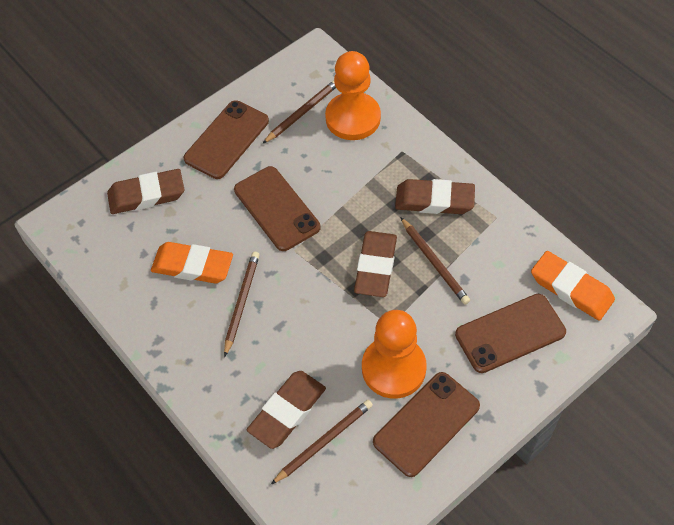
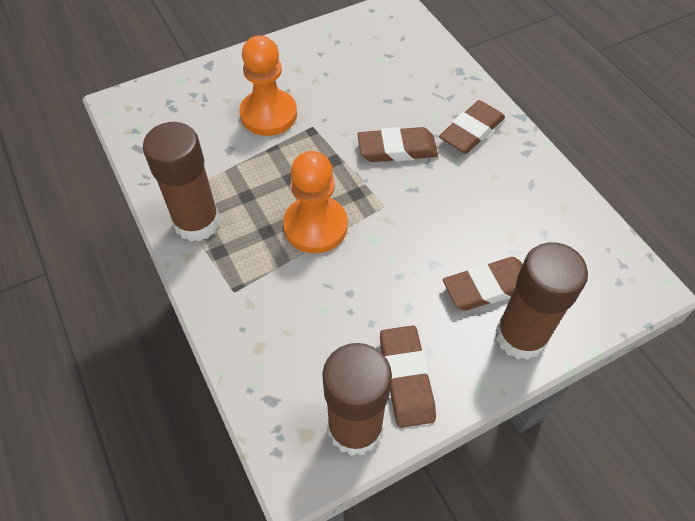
brown glue stick: 0 -> 3
brown pencil: 4 -> 0
brown phone: 4 -> 0
orange eraser: 2 -> 0

